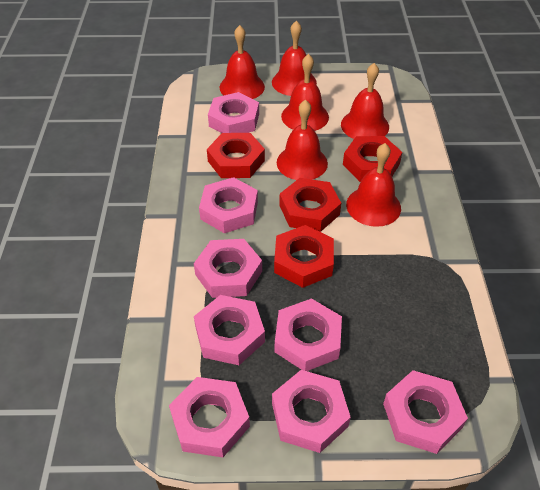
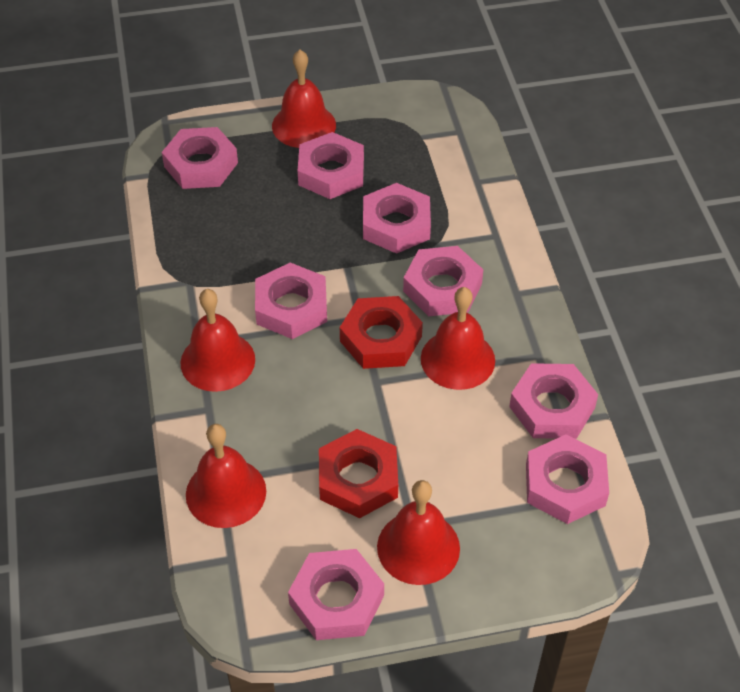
red bell: 6 -> 5
red nut: 4 -> 2

